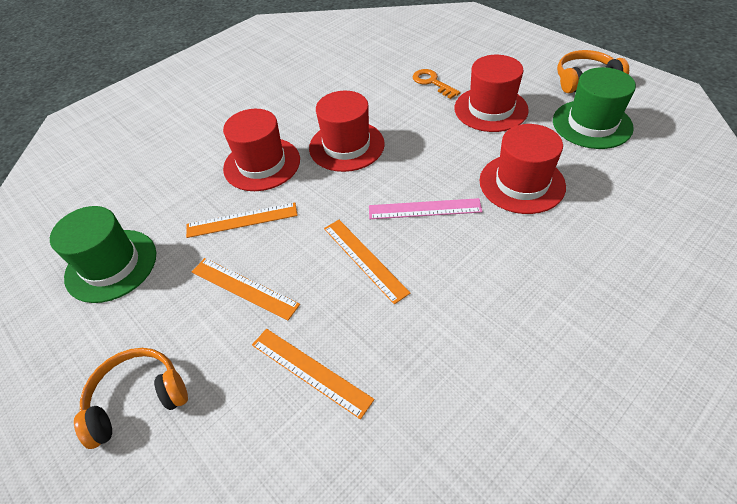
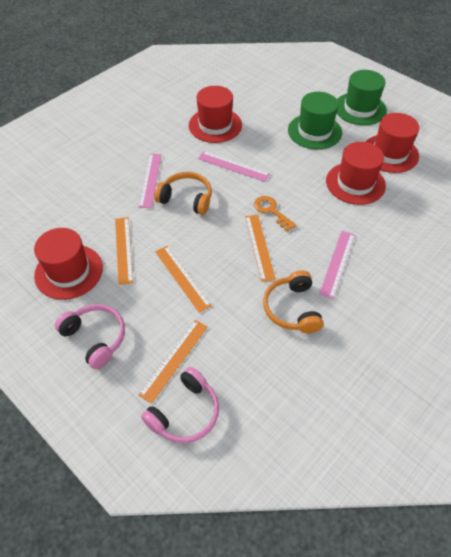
pink headphones: 0 -> 2
pink ruler: 1 -> 3

